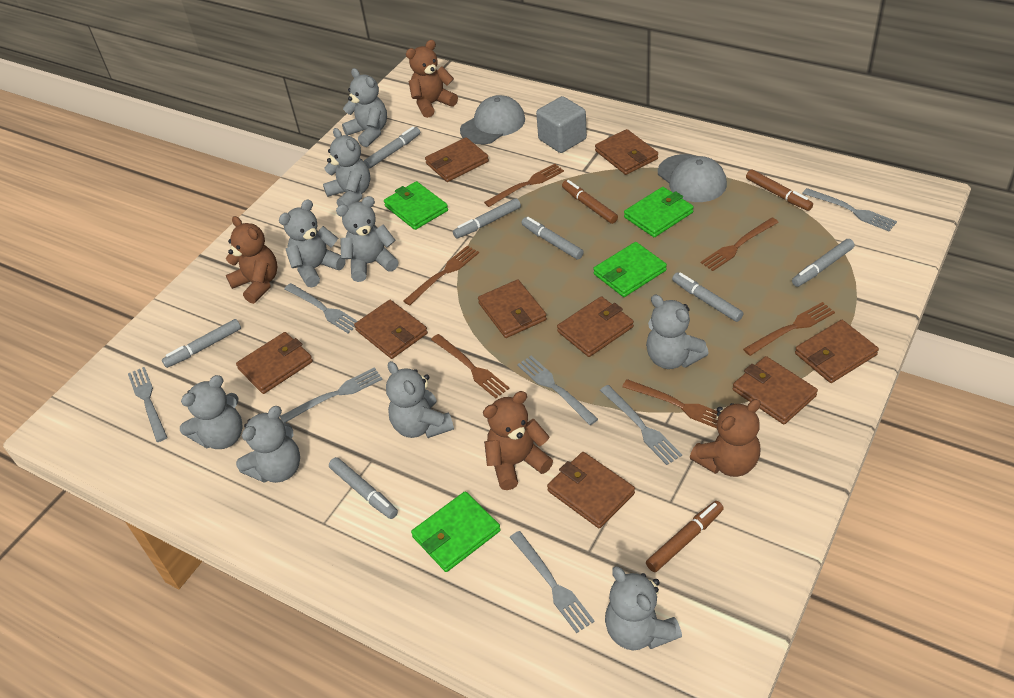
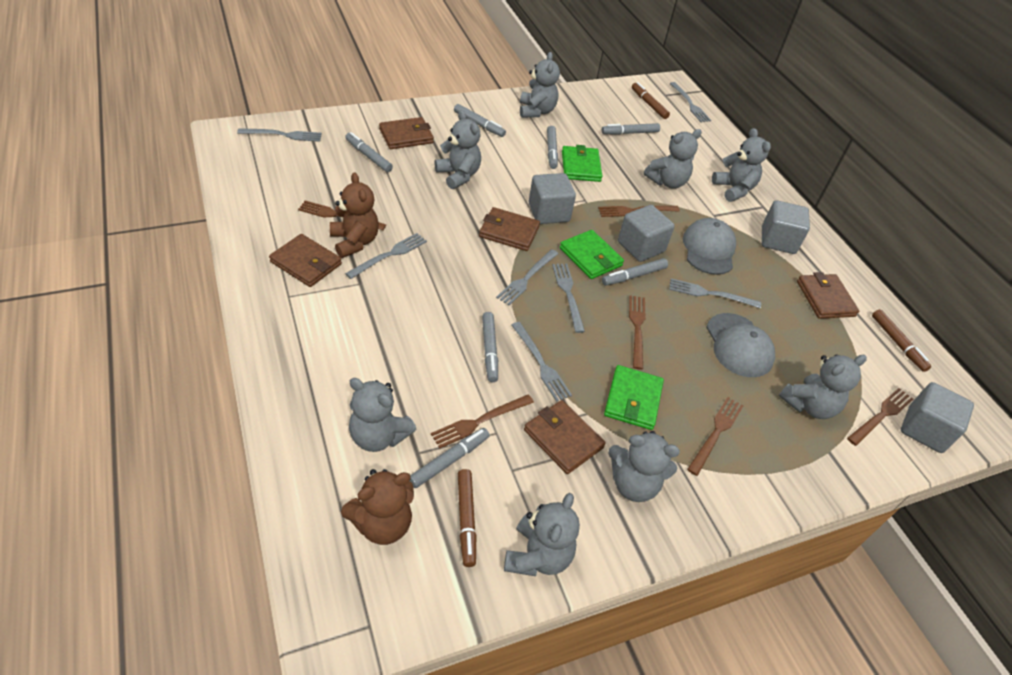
brown teddy bear: 4 -> 2
brown wallet: 9 -> 5
green wallet: 4 -> 3
grey cube: 1 -> 4
grey teddy bear: 9 -> 8

